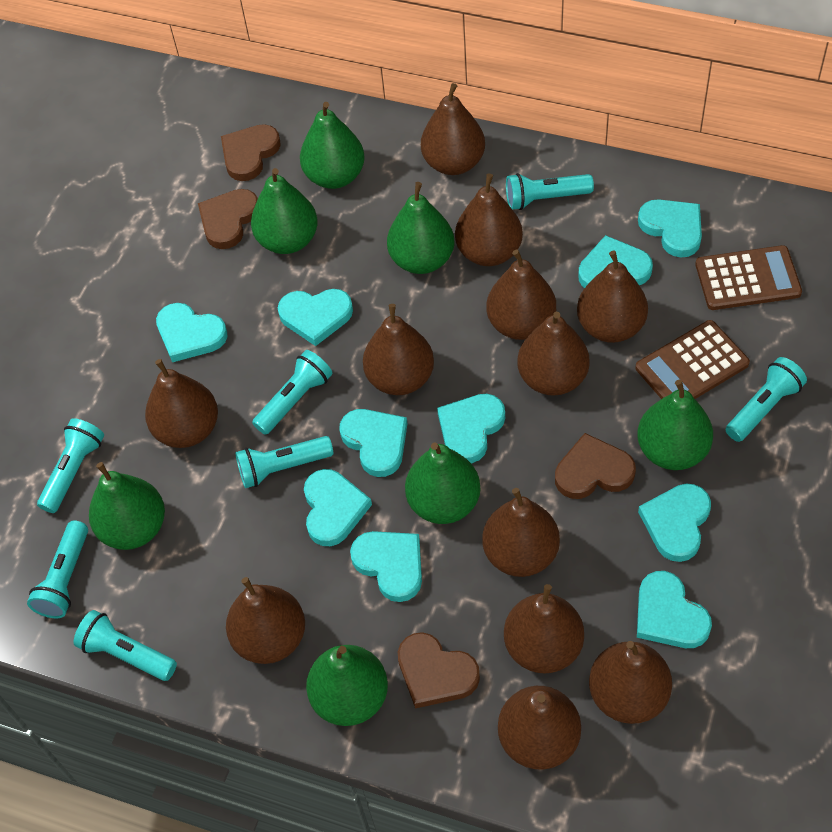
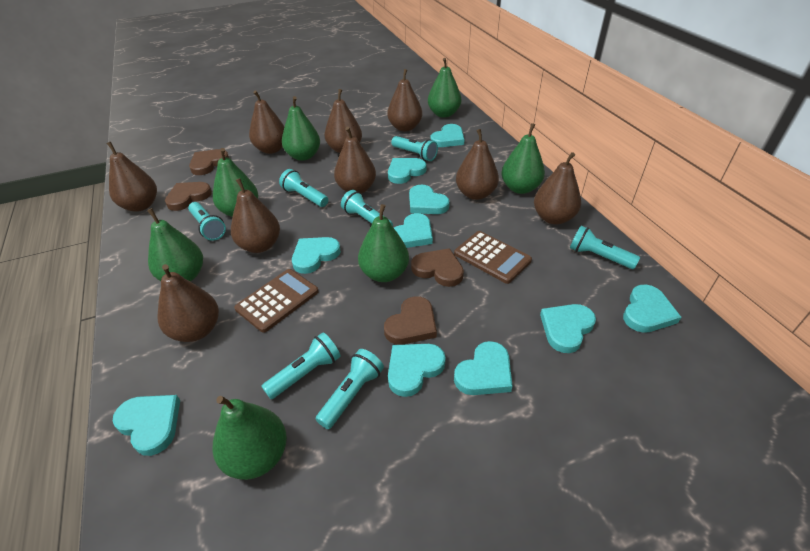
brown pear: 12 -> 9

